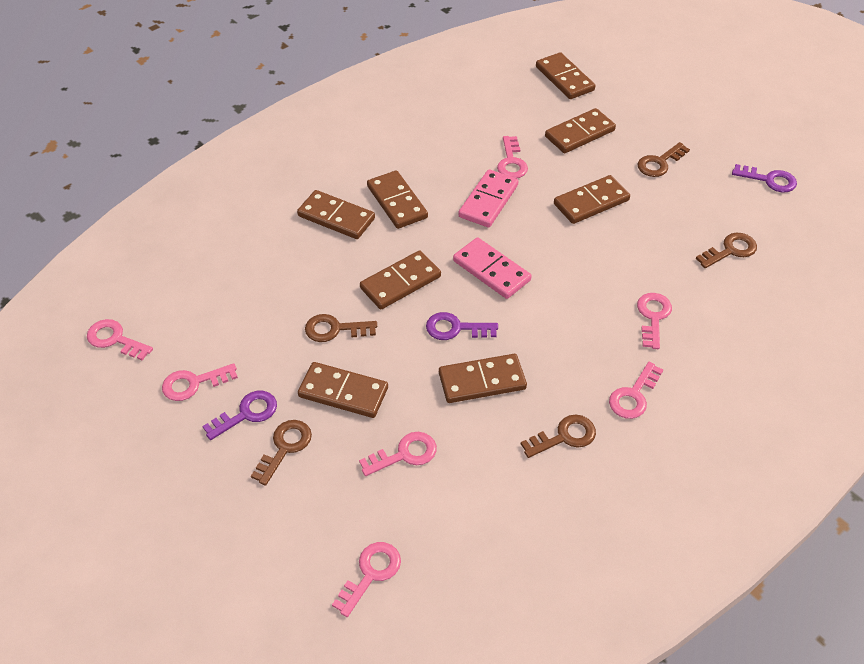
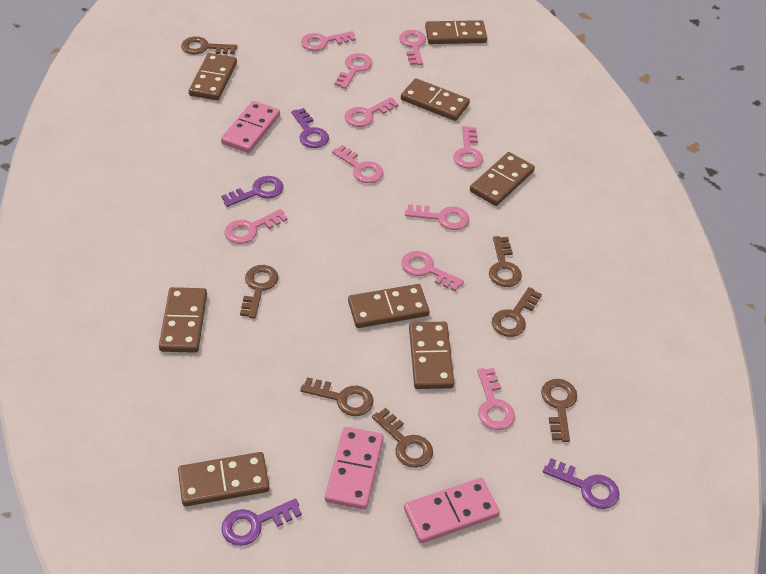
brown key: 5 -> 7
pink domino: 2 -> 3
pink key: 7 -> 10
purple key: 3 -> 4

